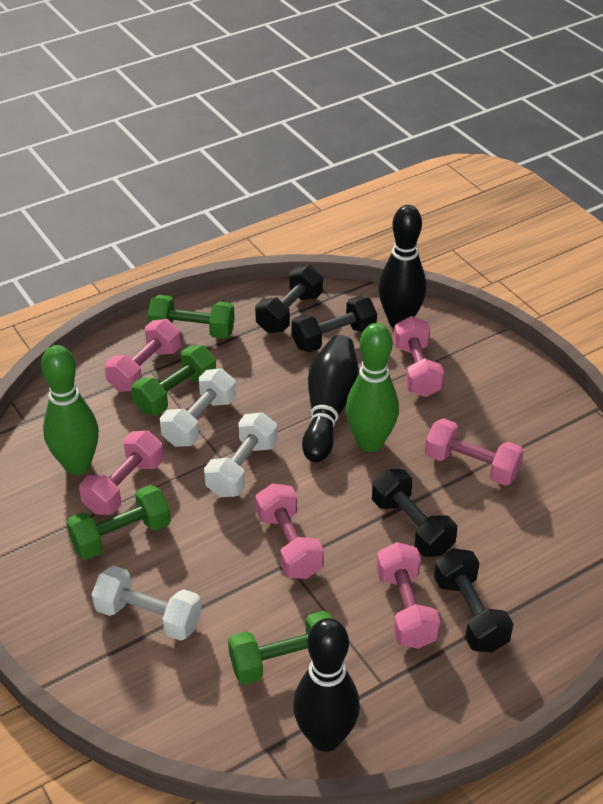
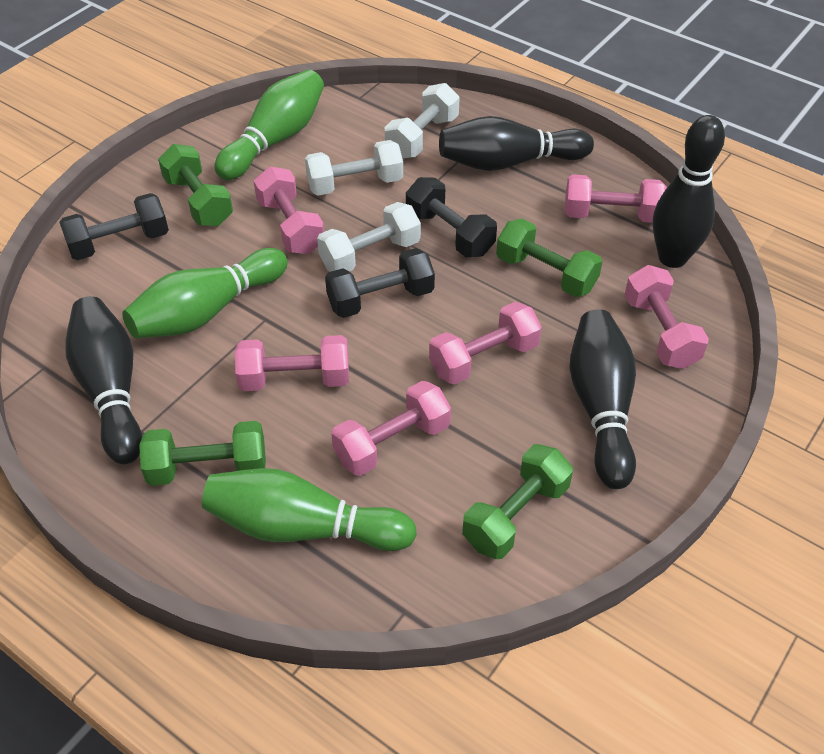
black bowling pin: 3 -> 4
black dumbbell: 4 -> 3
green bowling pin: 2 -> 3

